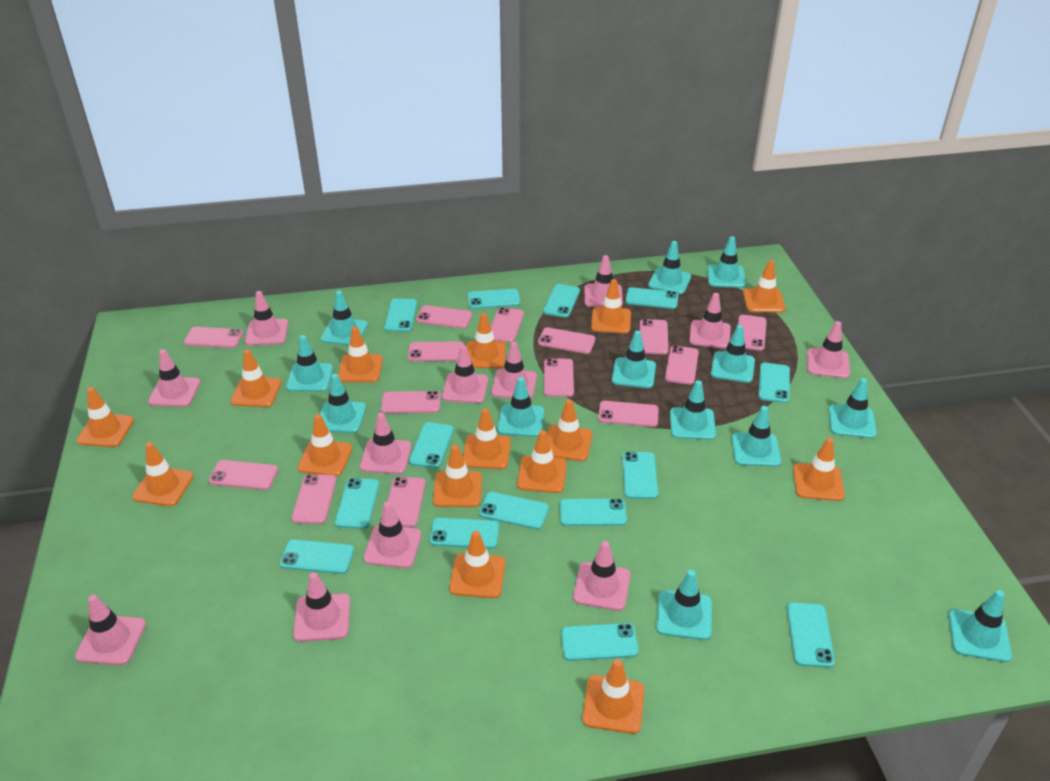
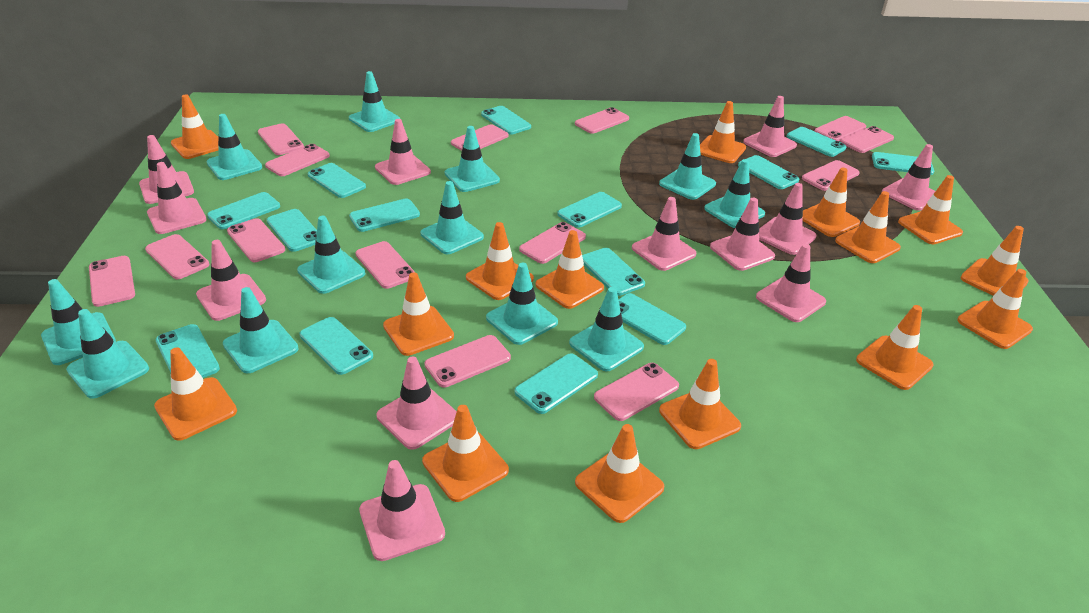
turquoise traffic cone: 13 -> 12

